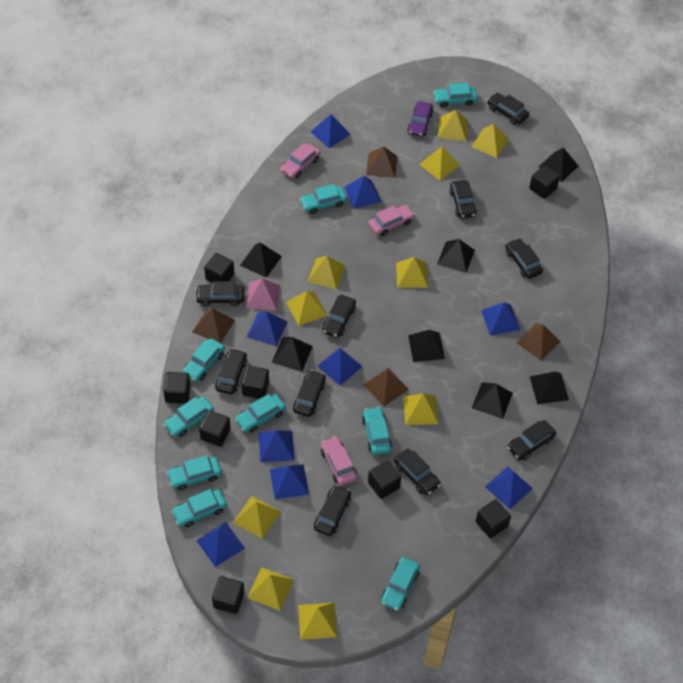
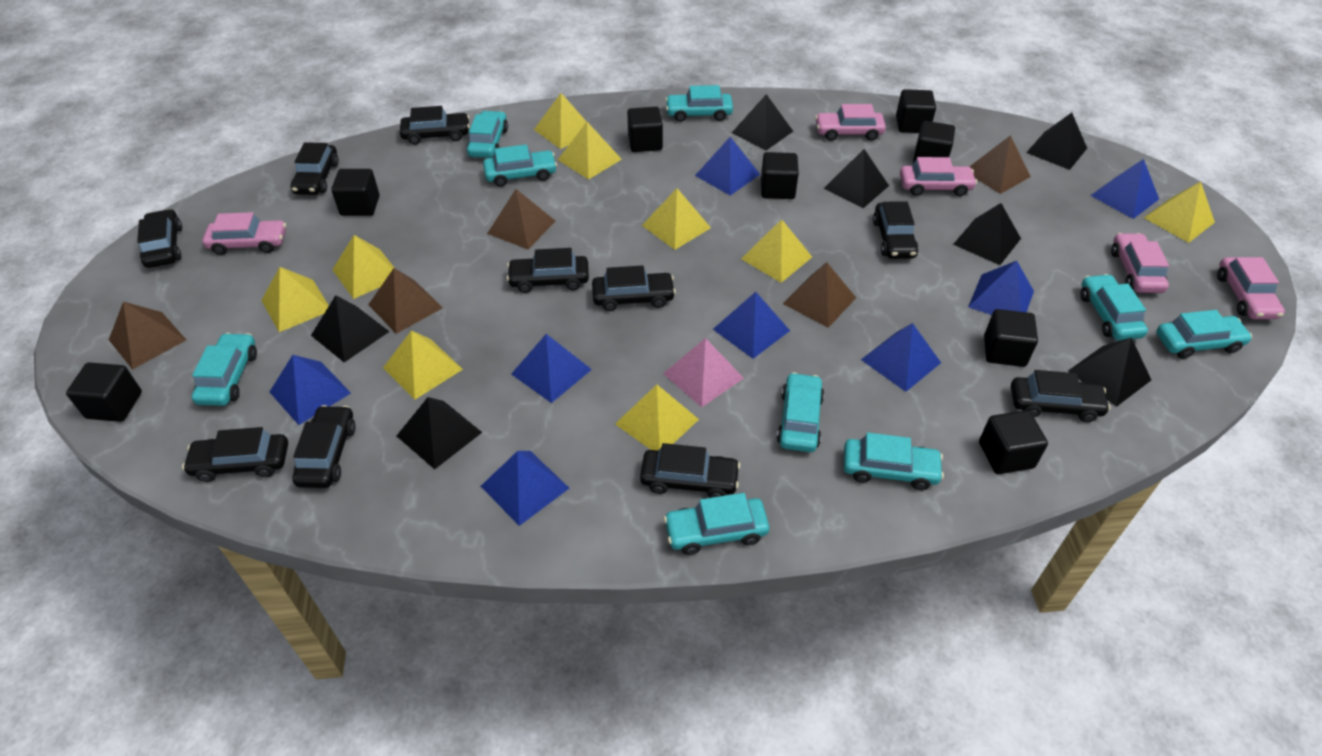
blue pyramid: 9 -> 8
brown pyramid: 4 -> 5
pink car: 3 -> 5
purple car: 1 -> 0
yellow pyramid: 10 -> 9

